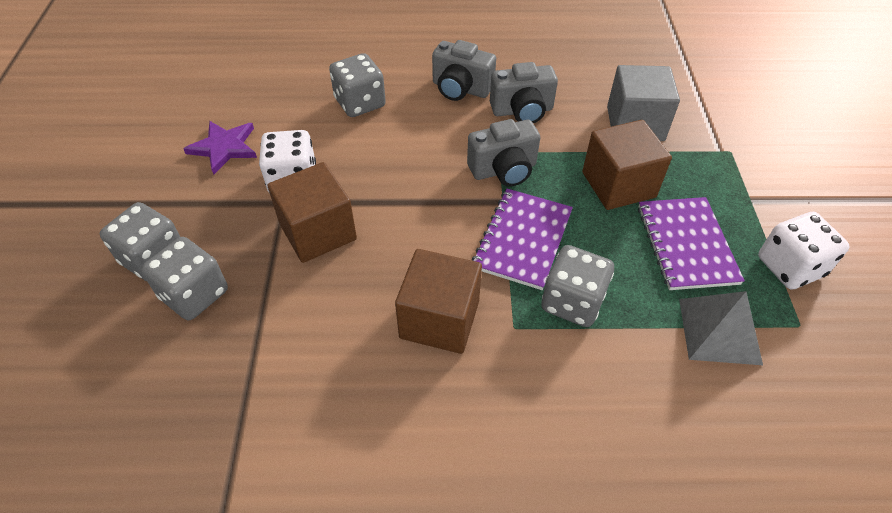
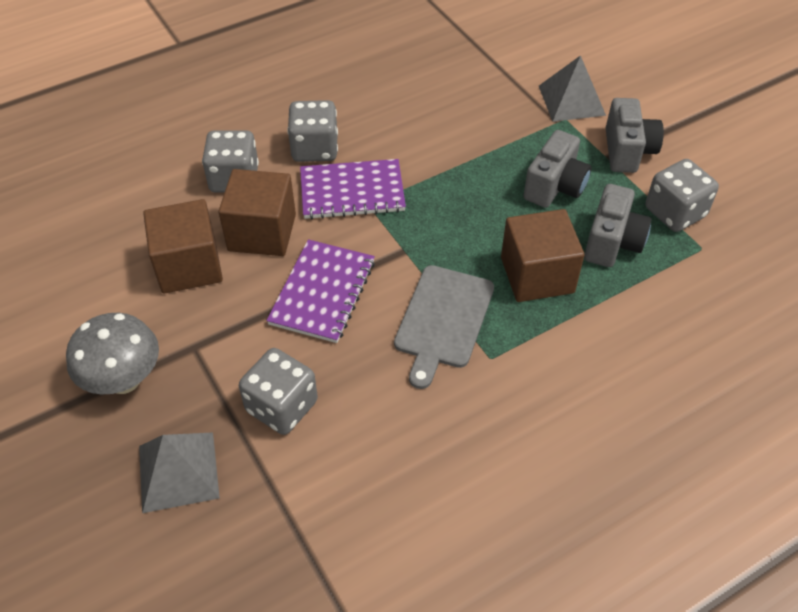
grey cube: 1 -> 0
grey cutting board: 0 -> 1
grey mushroom: 0 -> 1
grey pyramid: 1 -> 2
purple star: 1 -> 0
white dice: 2 -> 0

